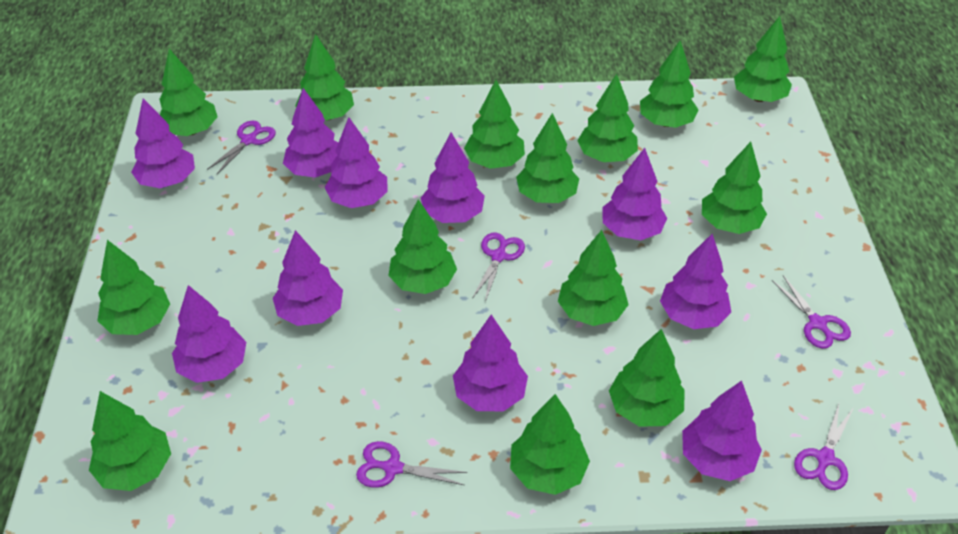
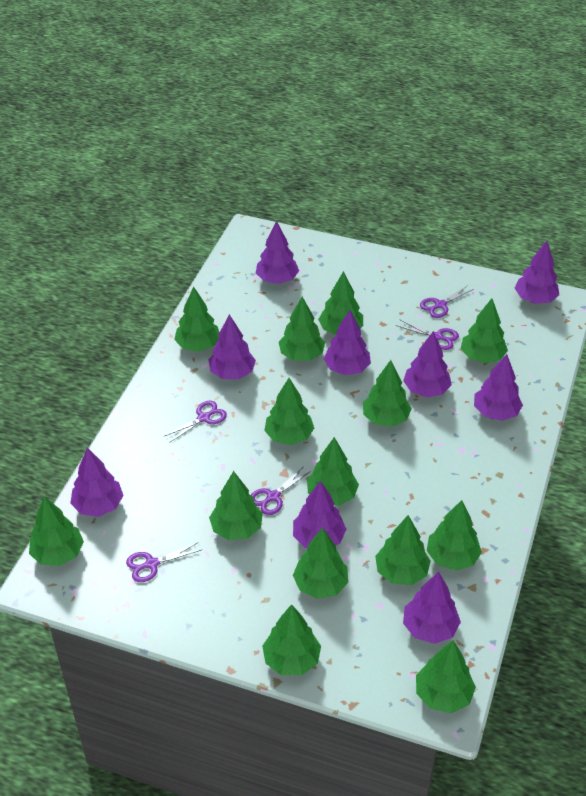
purple tree: 10 -> 9

